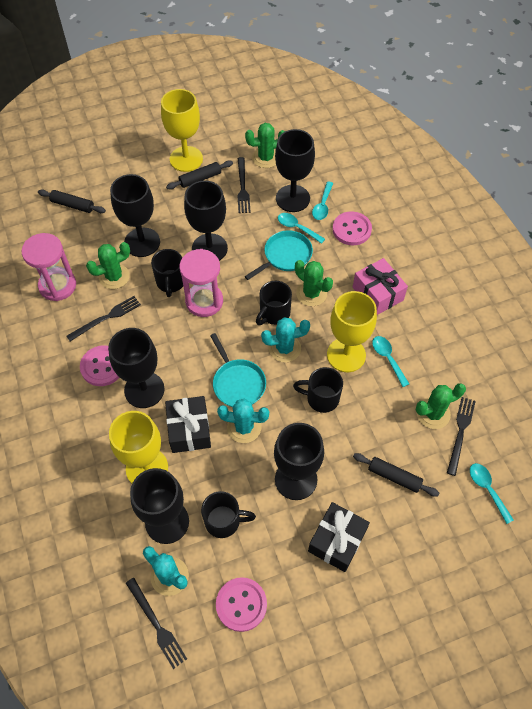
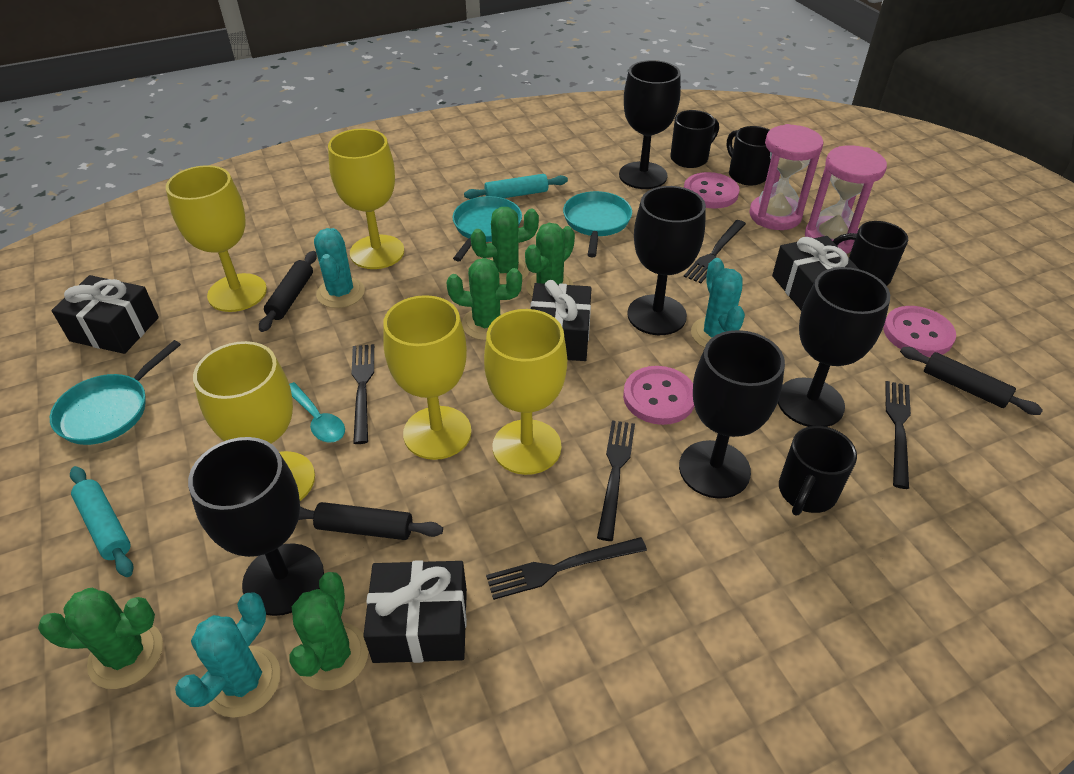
black fork: 4 -> 5
black gift: 2 -> 4
black goblet: 6 -> 5
green cactus: 4 -> 5
pink gift: 1 -> 0
turquoise pan: 2 -> 3
turquoise rolling pin: 0 -> 2
turquoise spoon: 4 -> 1
yellow goblet: 3 -> 5

